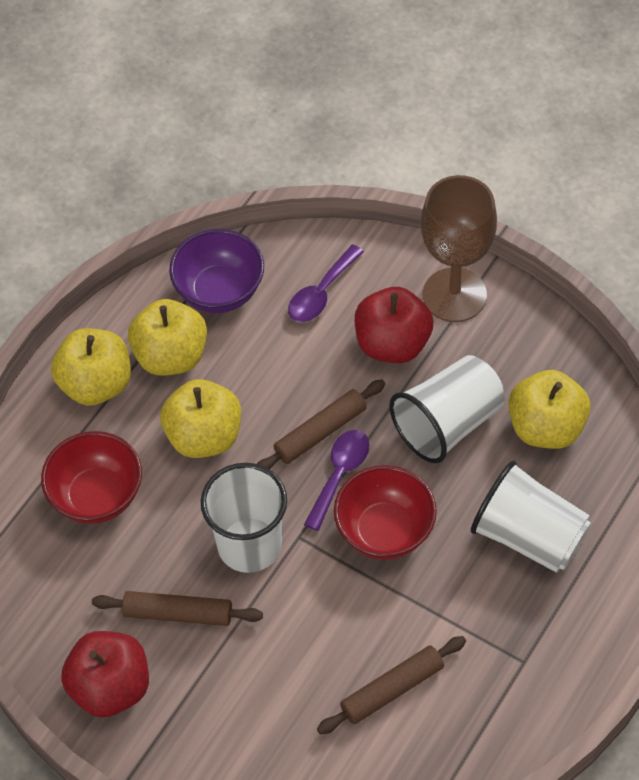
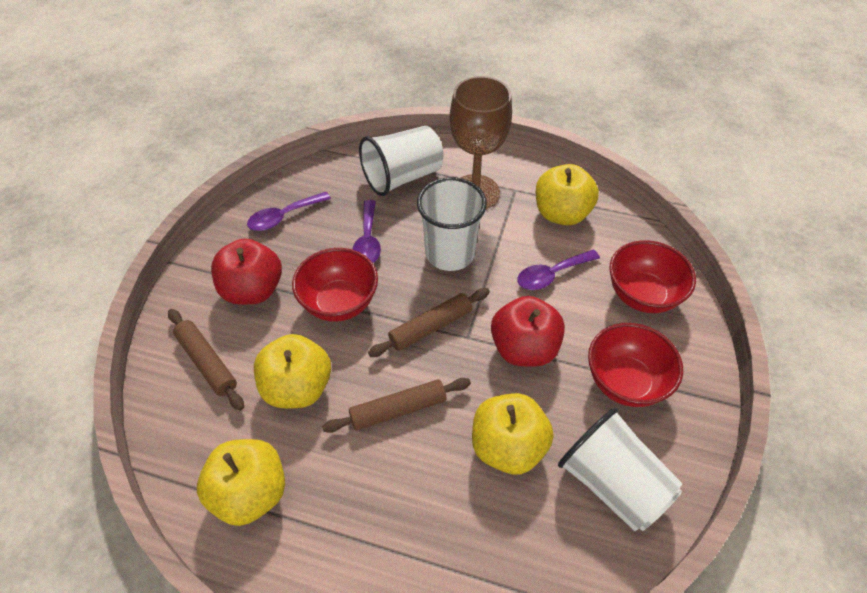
purple bowl: 1 -> 0
purple spoon: 2 -> 3
red bowl: 2 -> 3

